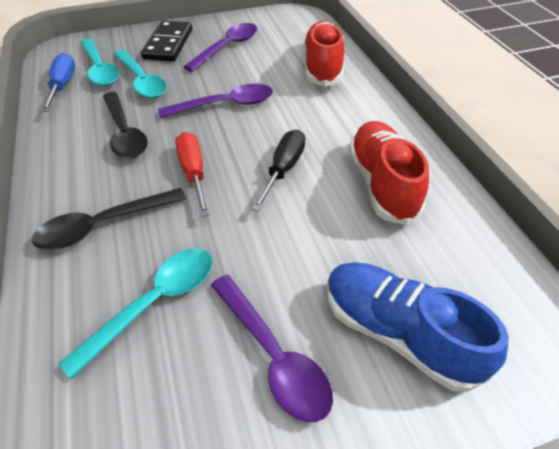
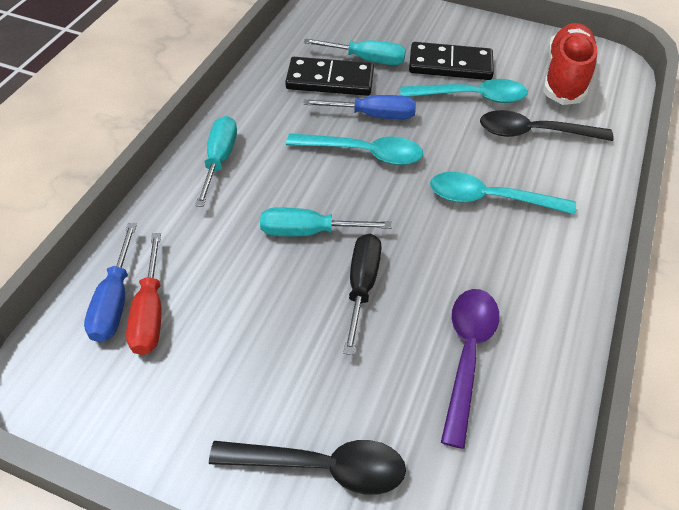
black domino: 1 -> 2
blue screwdriver: 1 -> 2
blue shoe: 1 -> 0
purple spoon: 3 -> 1
red shoe: 2 -> 1
turquoise screwdriver: 0 -> 3

